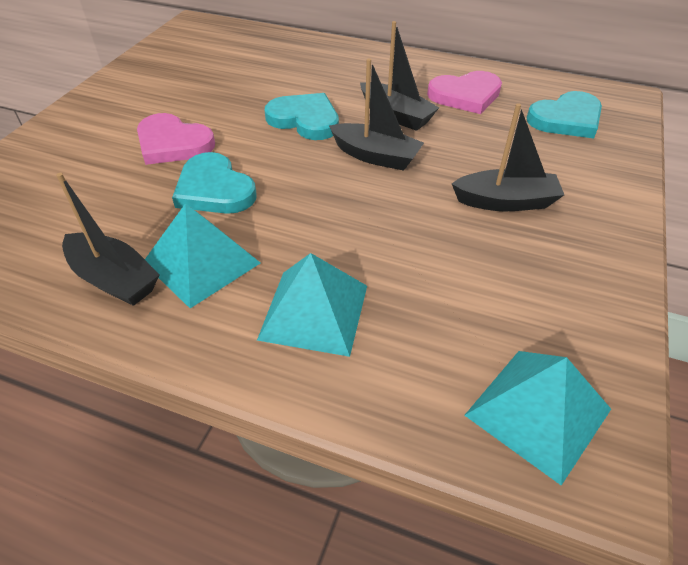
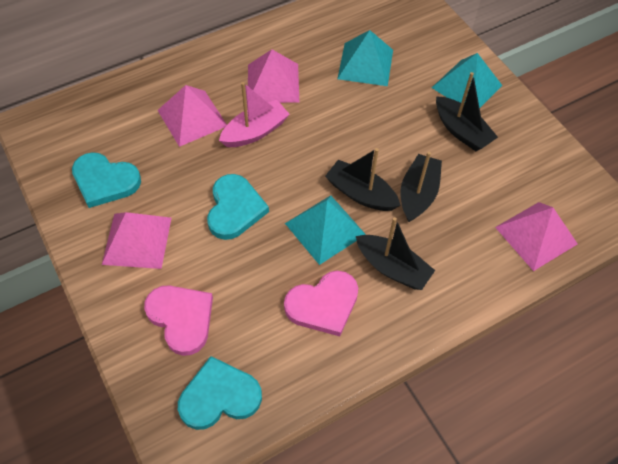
pink boat: 0 -> 1
pink pyramid: 0 -> 4

